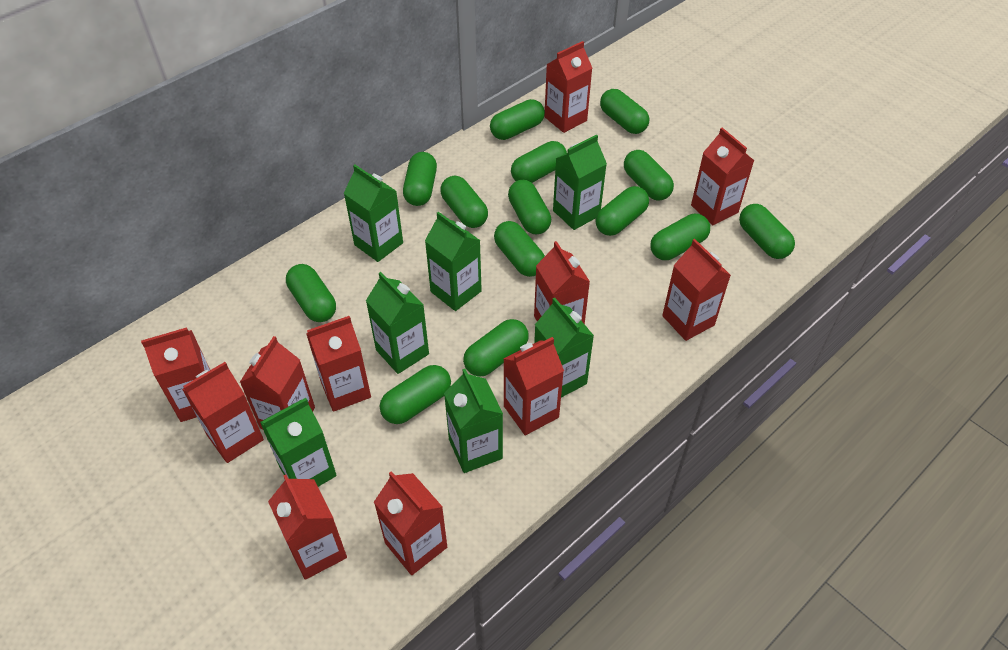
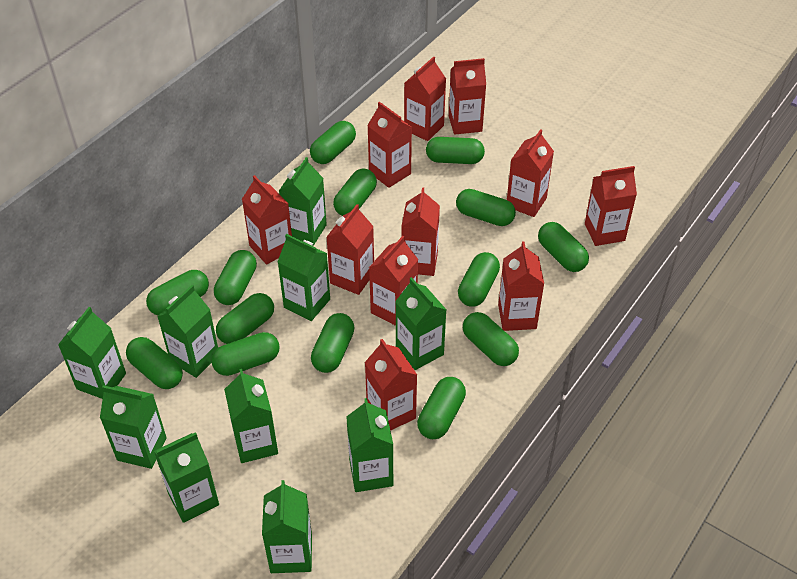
green carton: 7 -> 10

